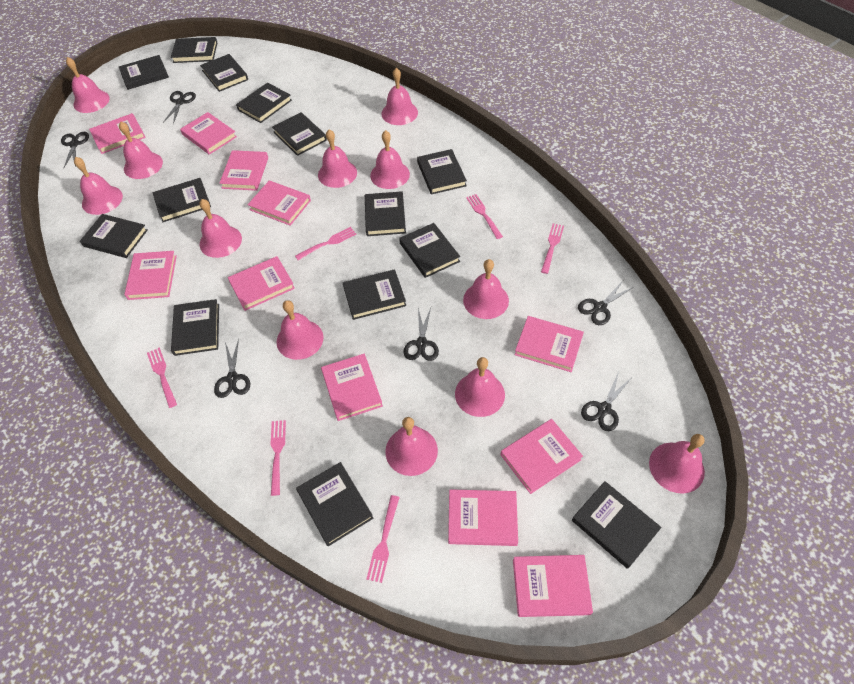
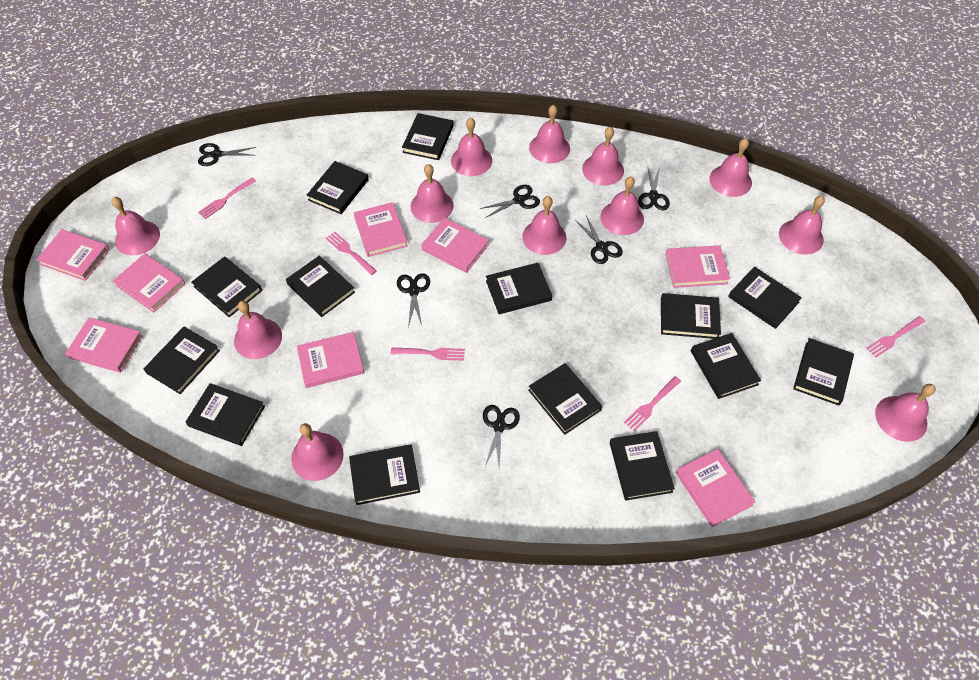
pink book: 11 -> 8
pink fork: 6 -> 5

